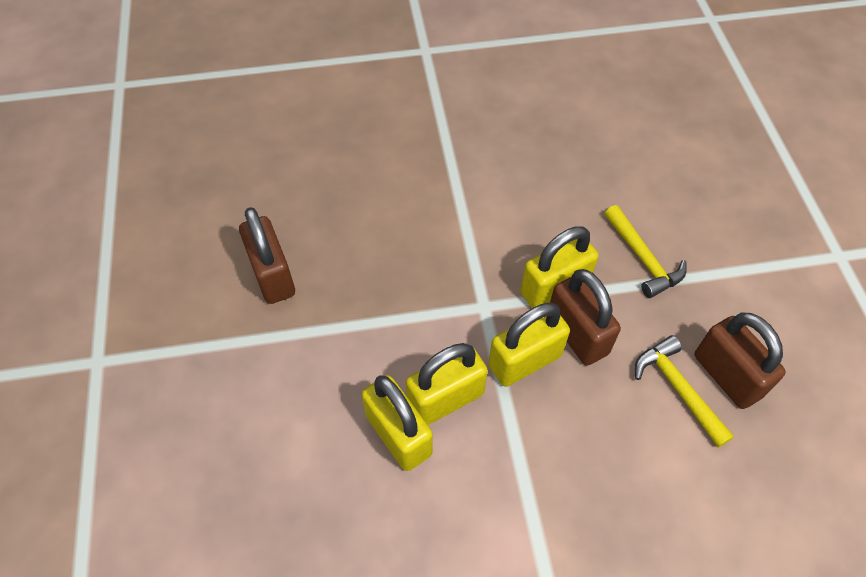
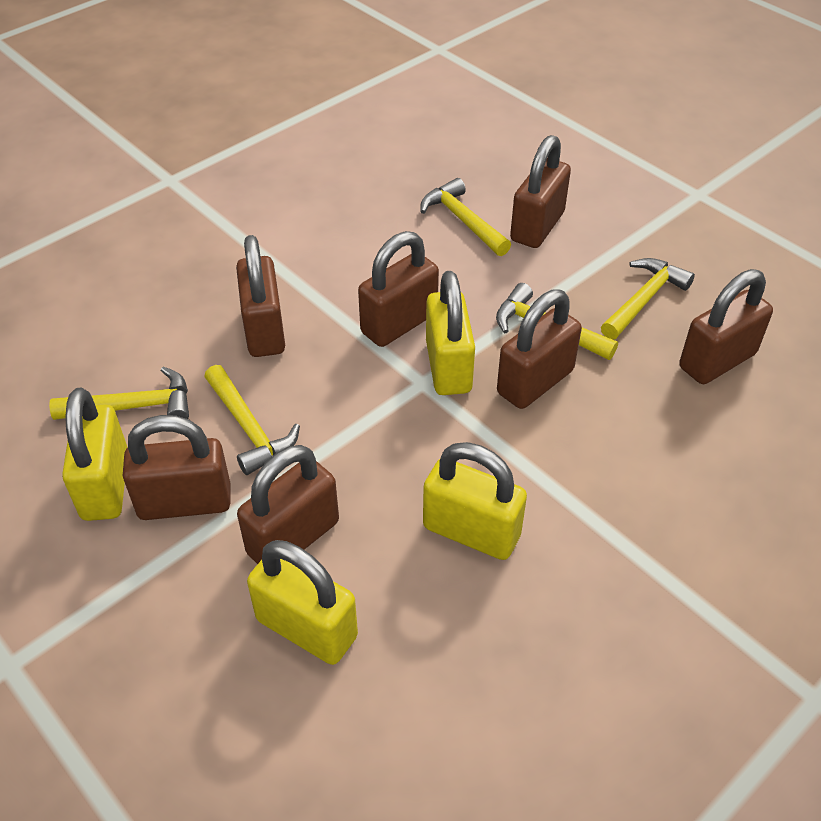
brown padlock: 3 -> 7
yellow hammer: 2 -> 5

